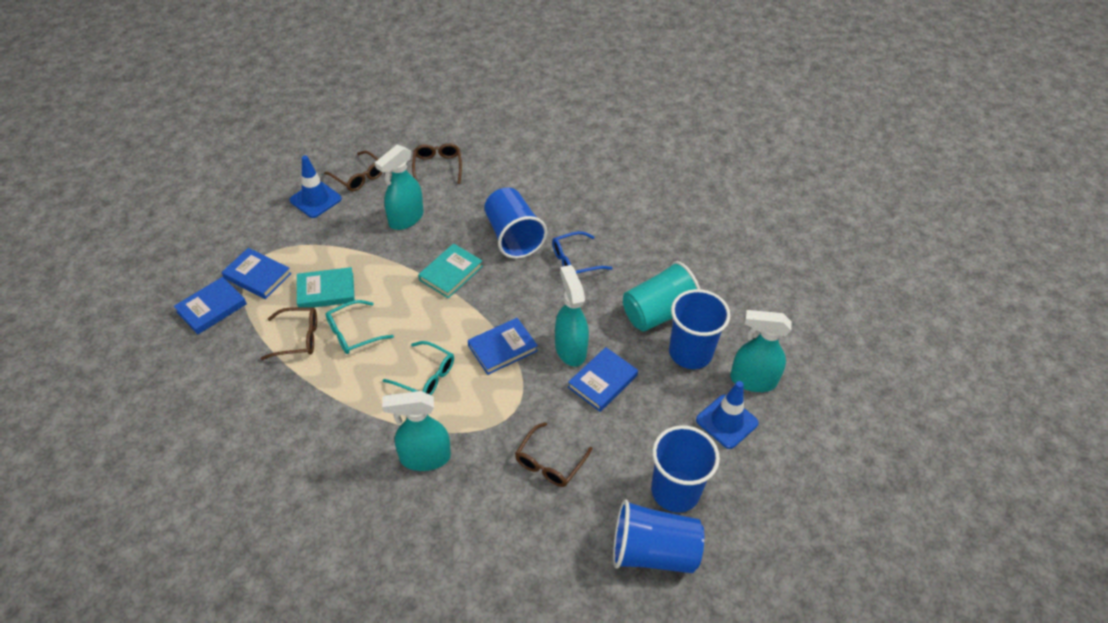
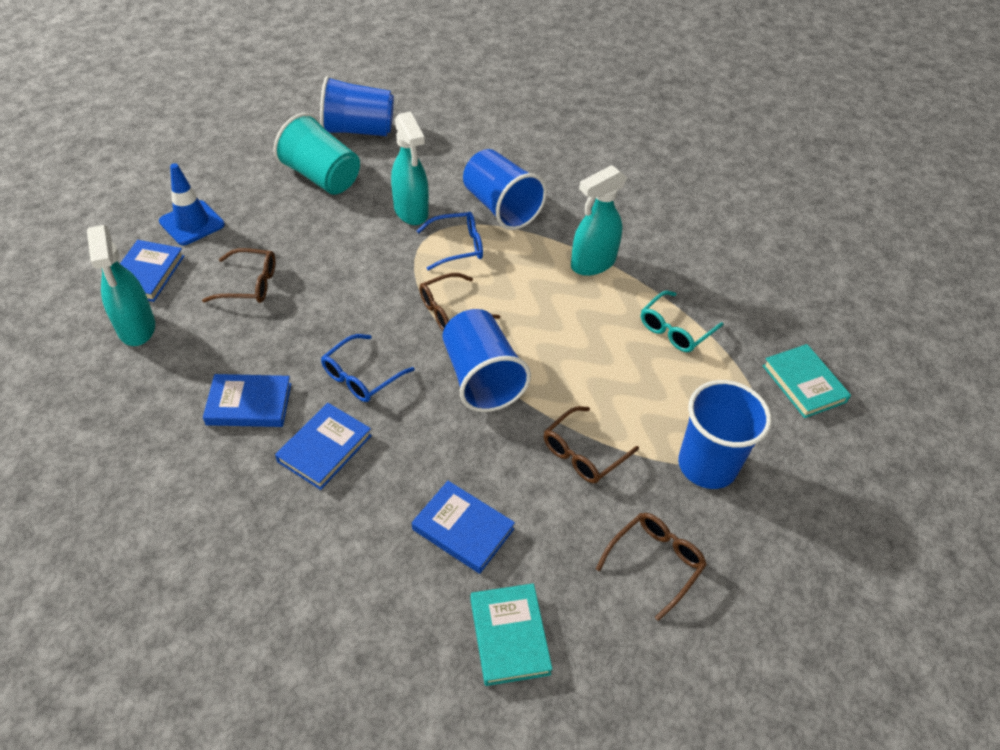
blue glasses: 1 -> 2
blue traffic cone: 2 -> 1
turquoise glasses: 2 -> 1
turquoise spray bottle: 4 -> 3

